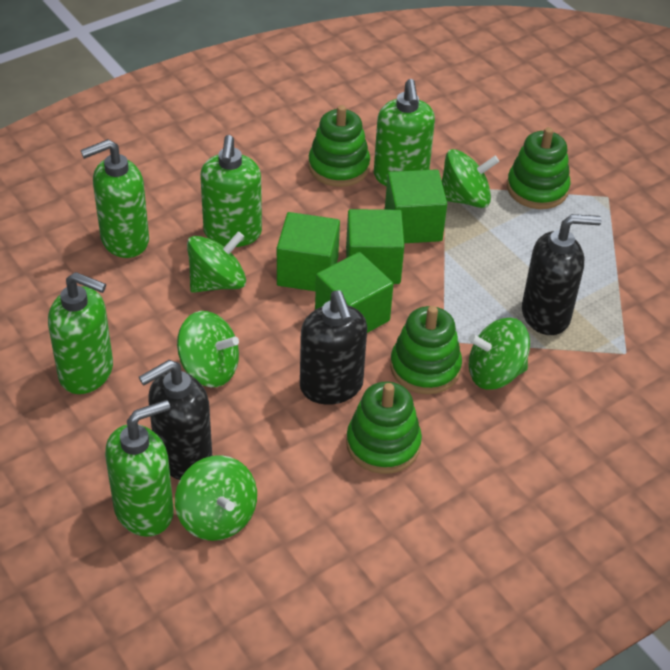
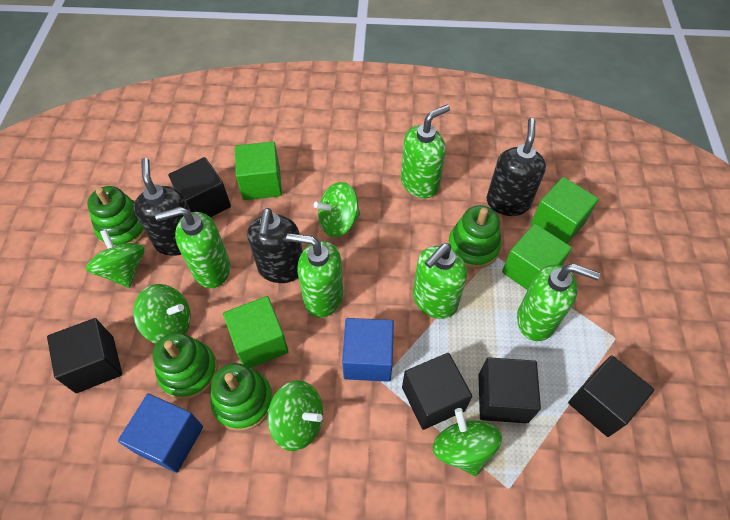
black cube: 0 -> 5
blue cube: 0 -> 2

